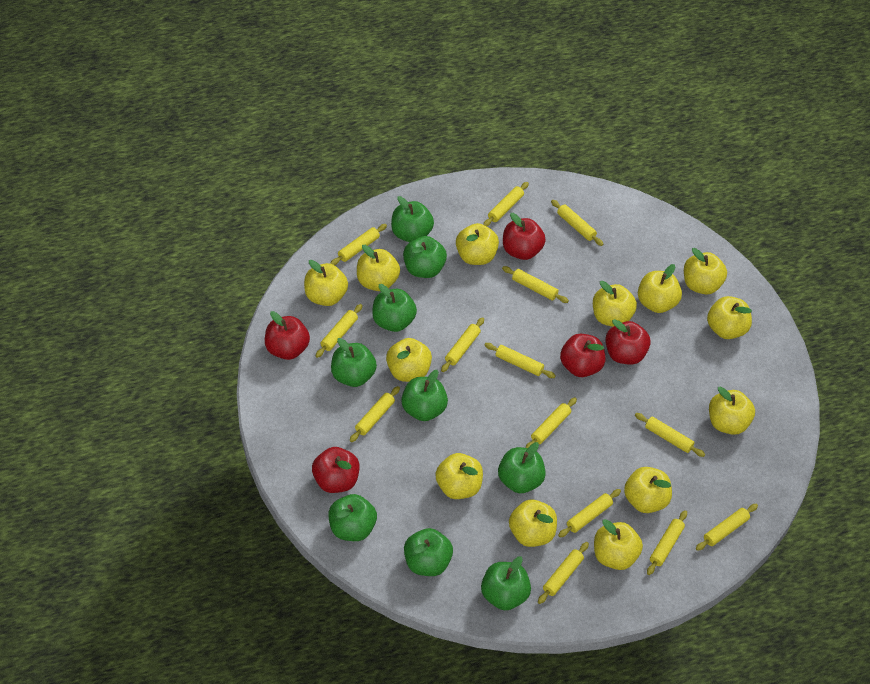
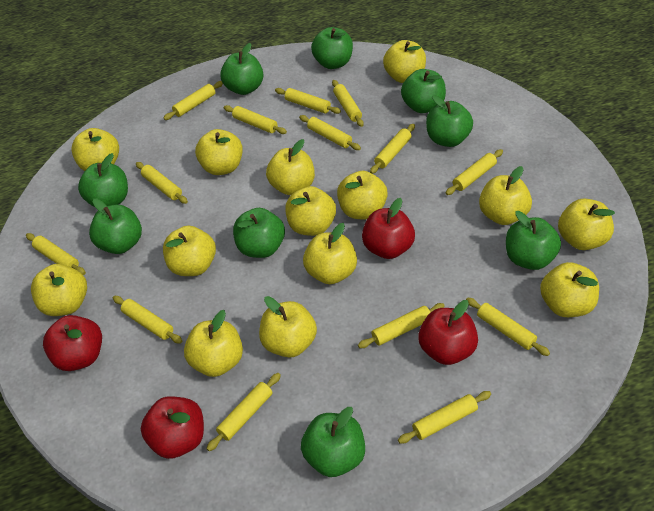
red apple: 5 -> 4
yellow apple: 13 -> 14

